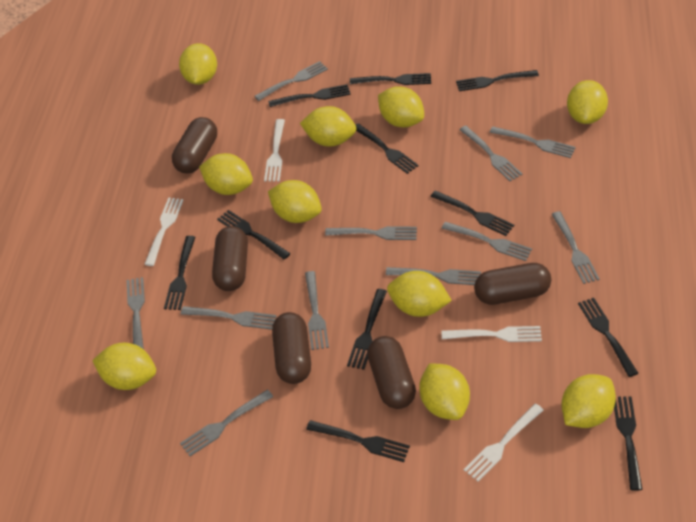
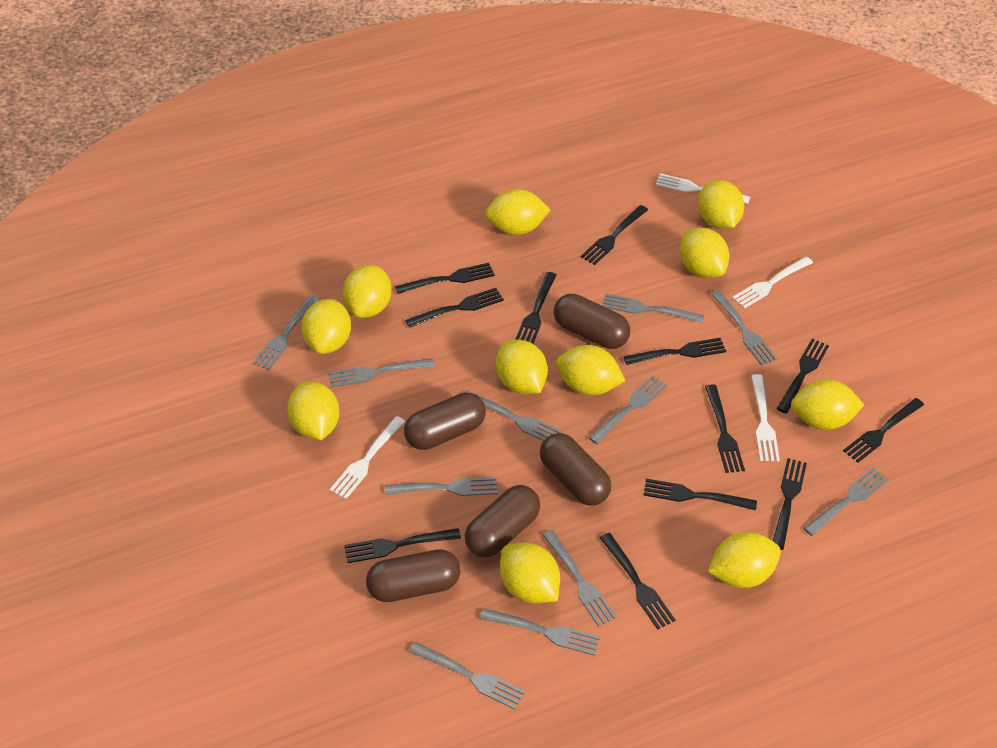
black fork: 11 -> 12
yellow lemon: 10 -> 11

